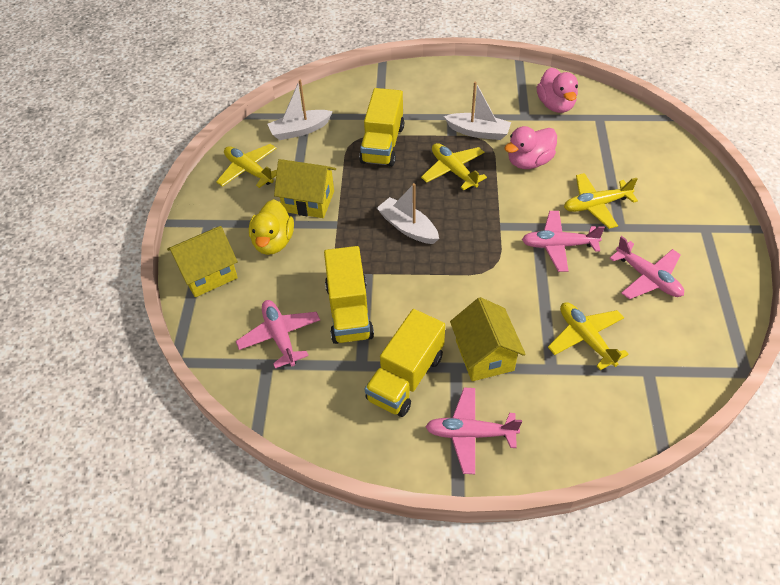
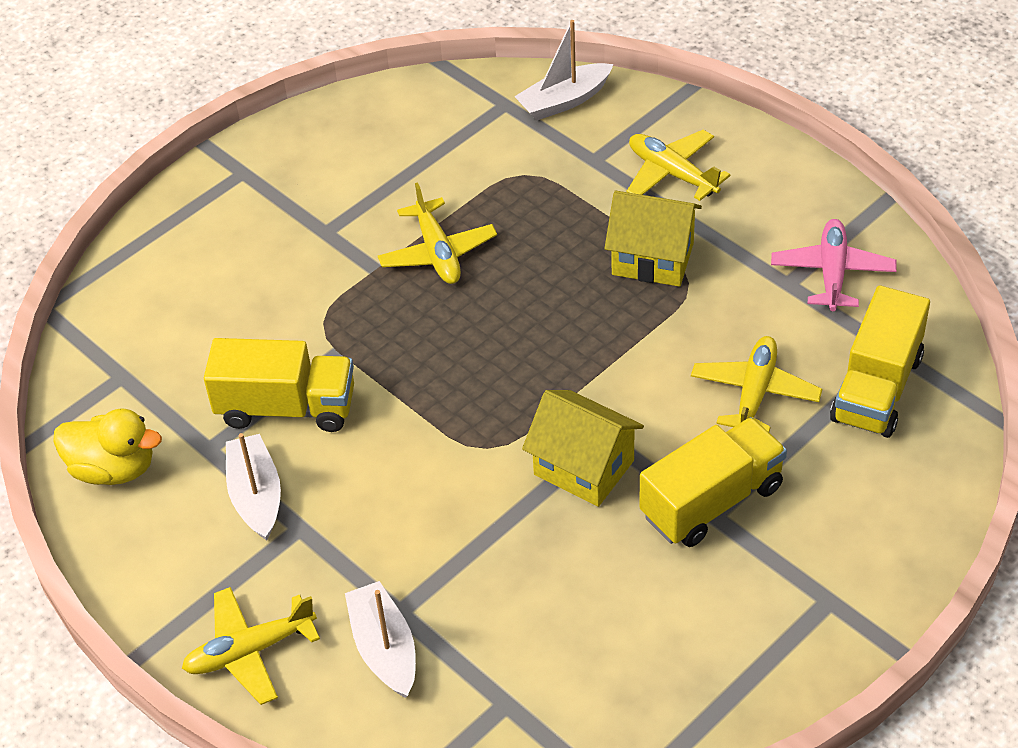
pink duck: 2 -> 0
pink plane: 4 -> 1
yellow house: 3 -> 2

